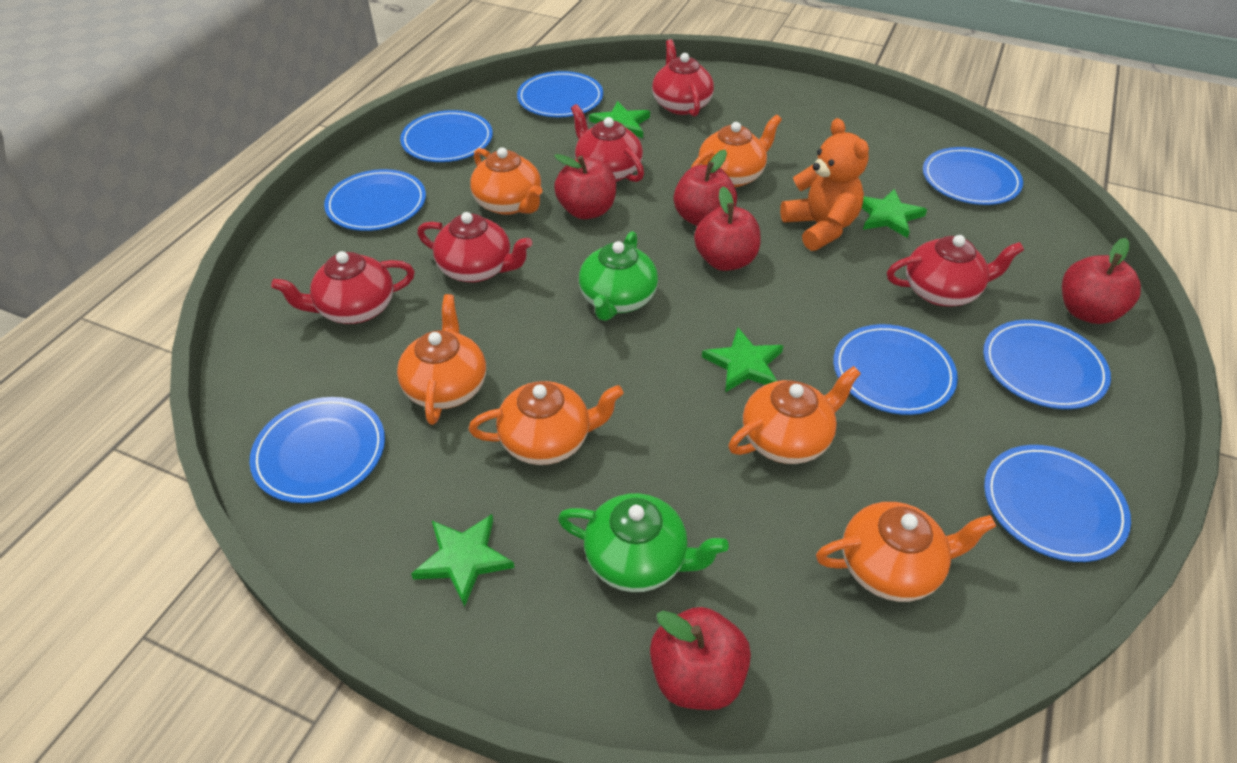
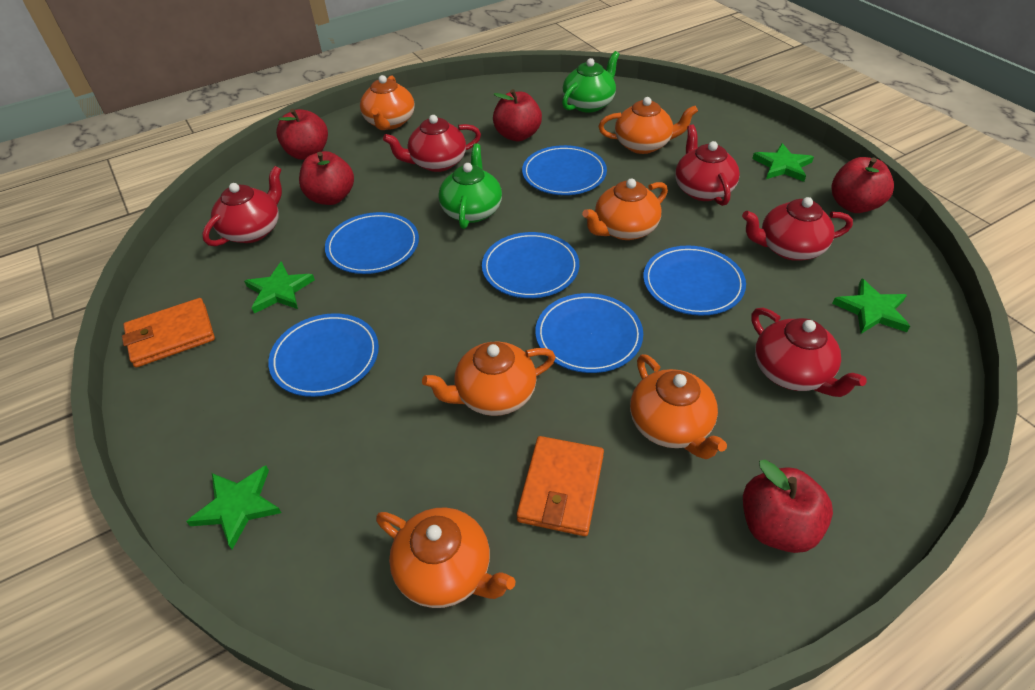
blue plate: 8 -> 6
orange teddy bear: 1 -> 0
orange wallet: 0 -> 2

